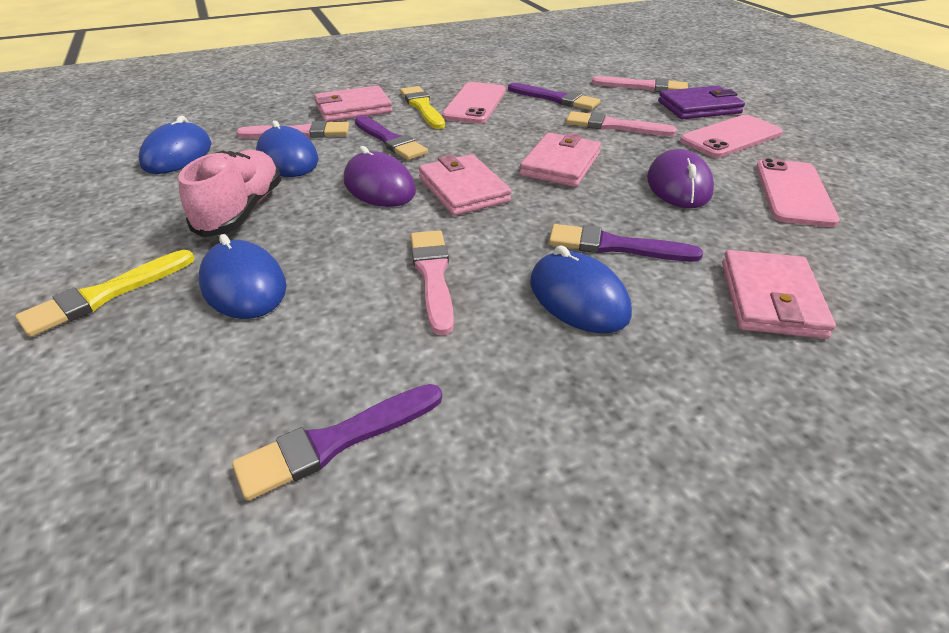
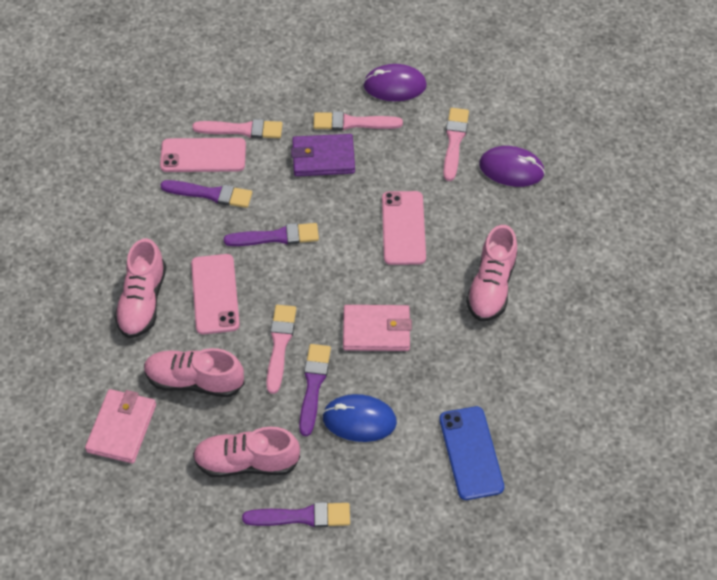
blue mouse: 4 -> 1
blue phone: 0 -> 1
pink shoe: 1 -> 4
pink wallet: 4 -> 2
yellow brush: 2 -> 0

